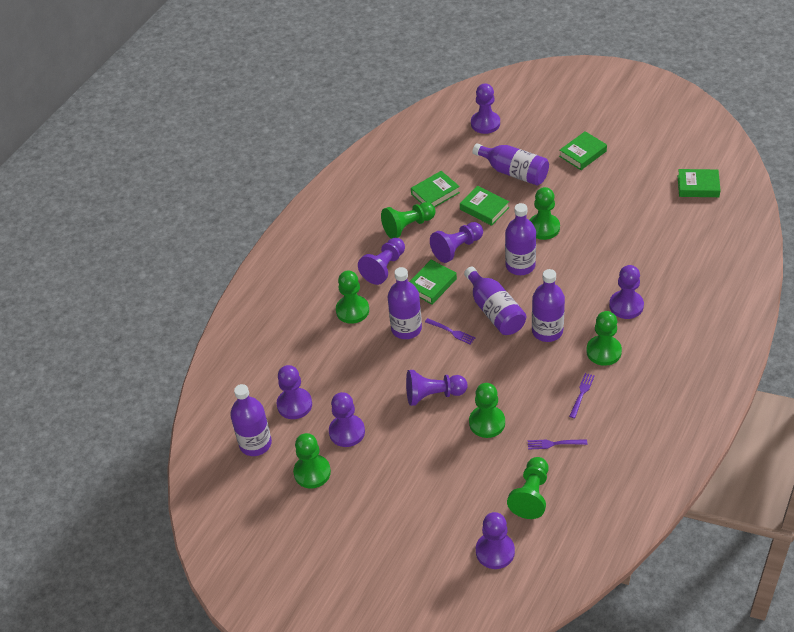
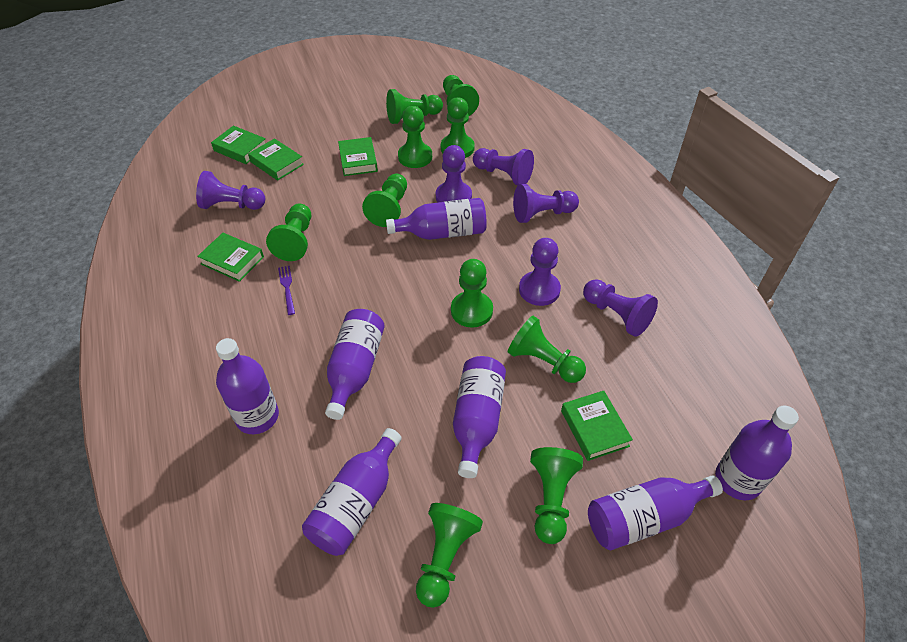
green pawn: 7 -> 10
purple bottle: 6 -> 7
purple fork: 3 -> 1
purple pawn: 8 -> 6

